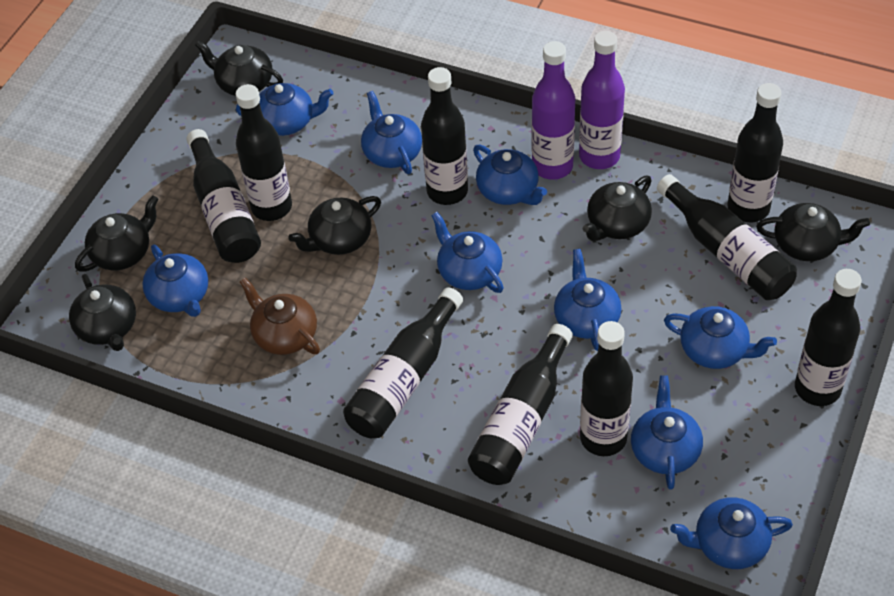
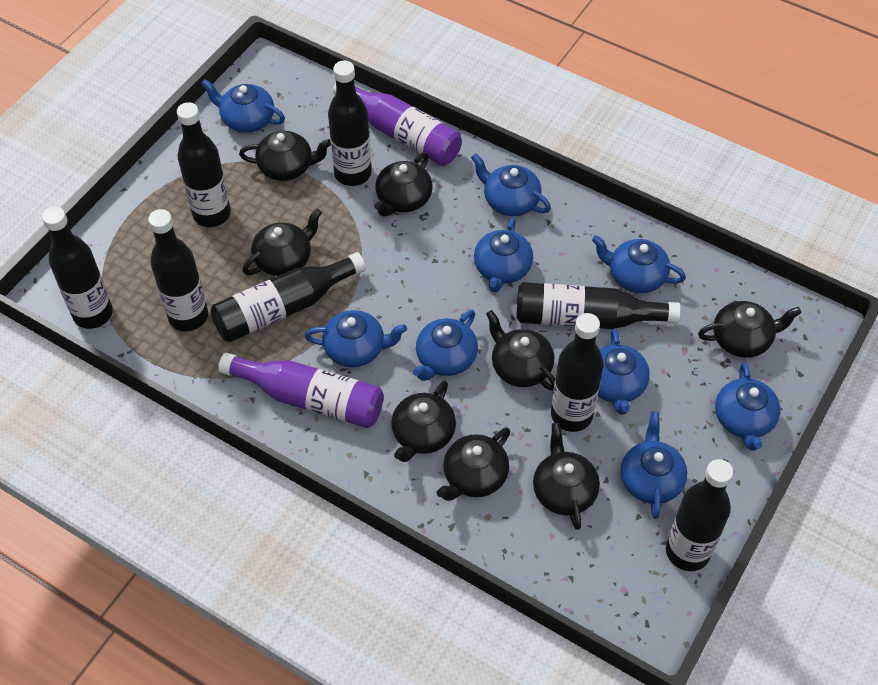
black bottle: 9 -> 8
black teapot: 6 -> 8
brown teapot: 1 -> 0

